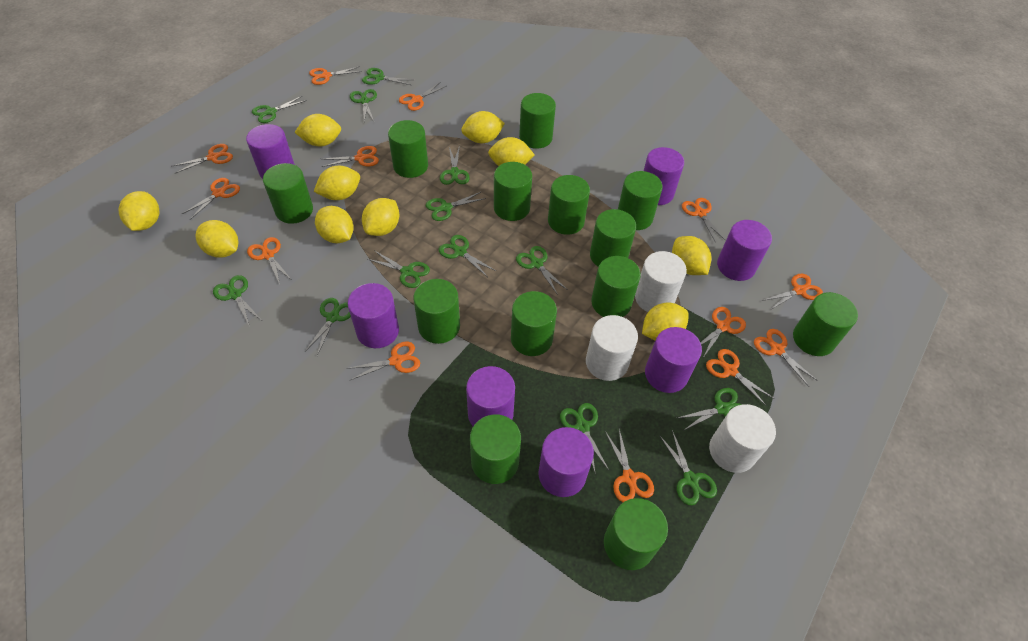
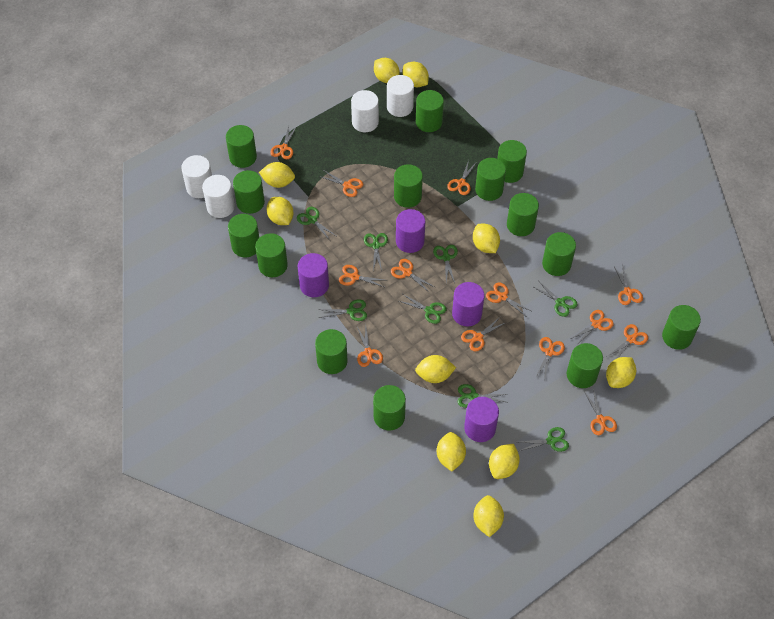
green cylinder: 13 -> 14
green scissors: 13 -> 8
purple cylinder: 7 -> 4
white cylinder: 3 -> 4

